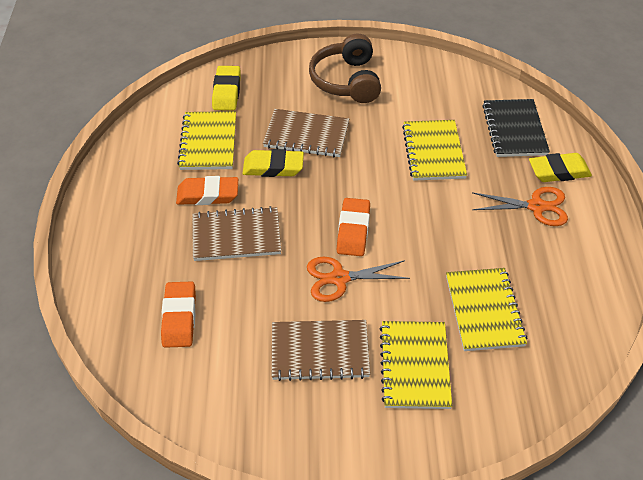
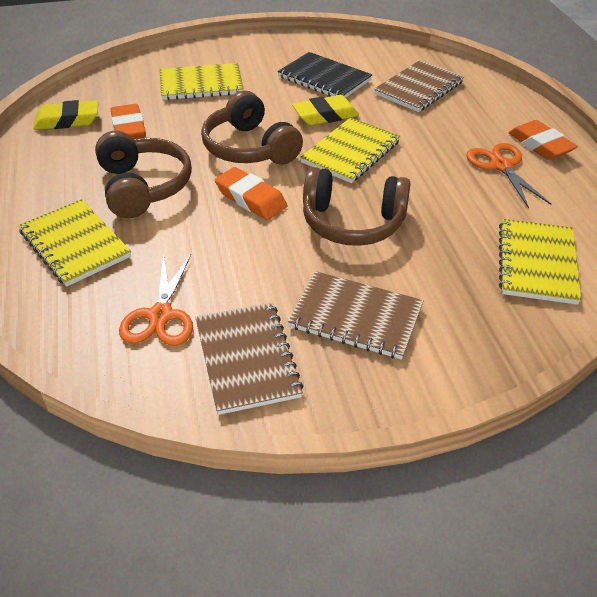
brown headphones: 1 -> 3
yellow eraser: 3 -> 2

